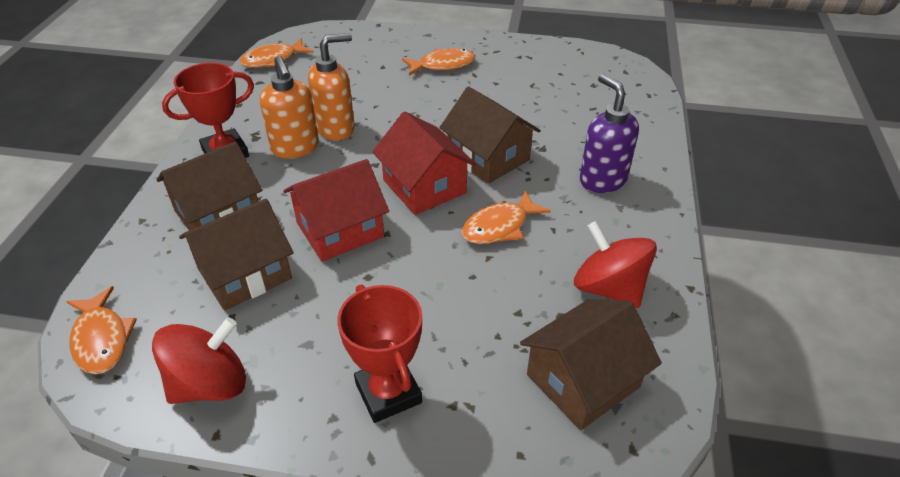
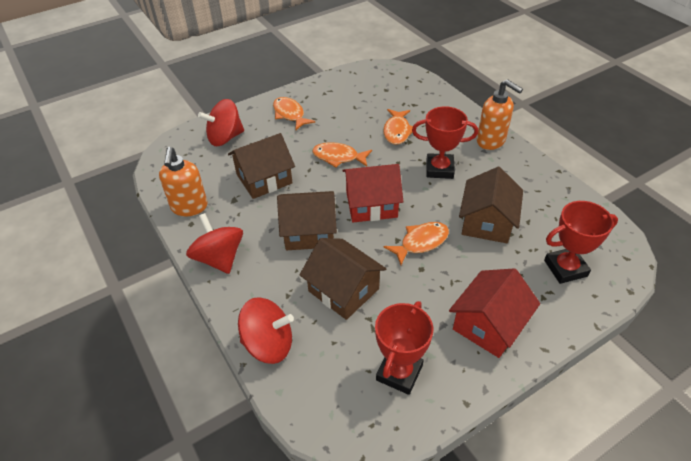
purple soap dispenser: 1 -> 0
red spinning top: 2 -> 3
red trophy: 2 -> 3

